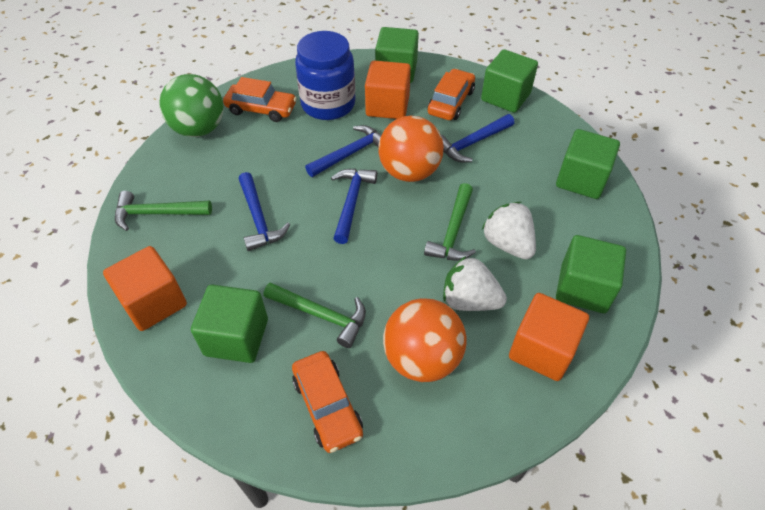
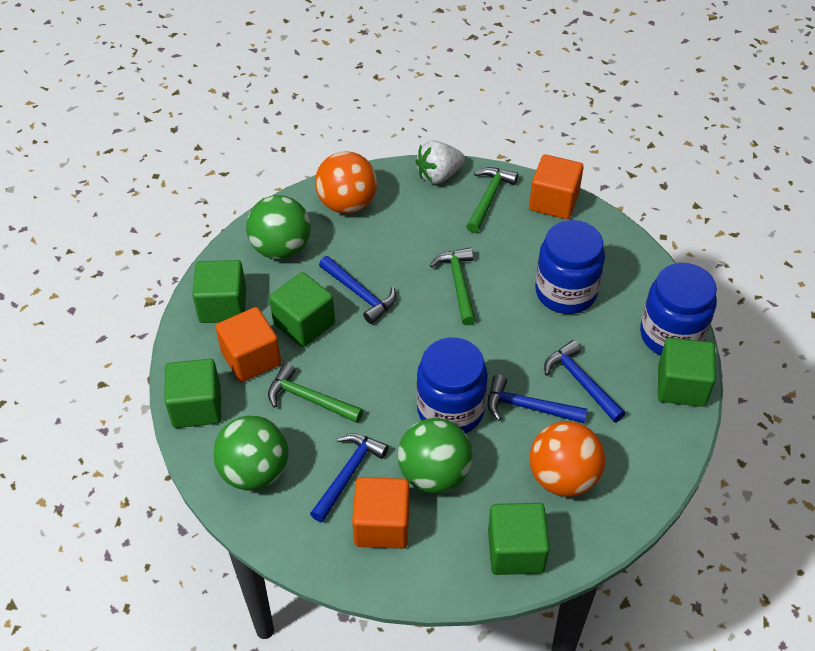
blue jar: 1 -> 3
green ball: 1 -> 3
orange car: 3 -> 0
white strawberry: 2 -> 1

